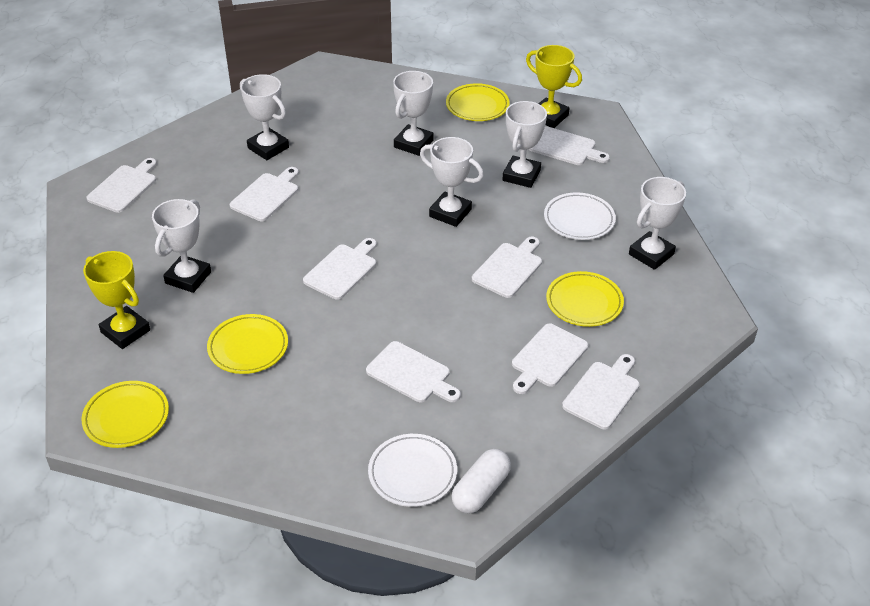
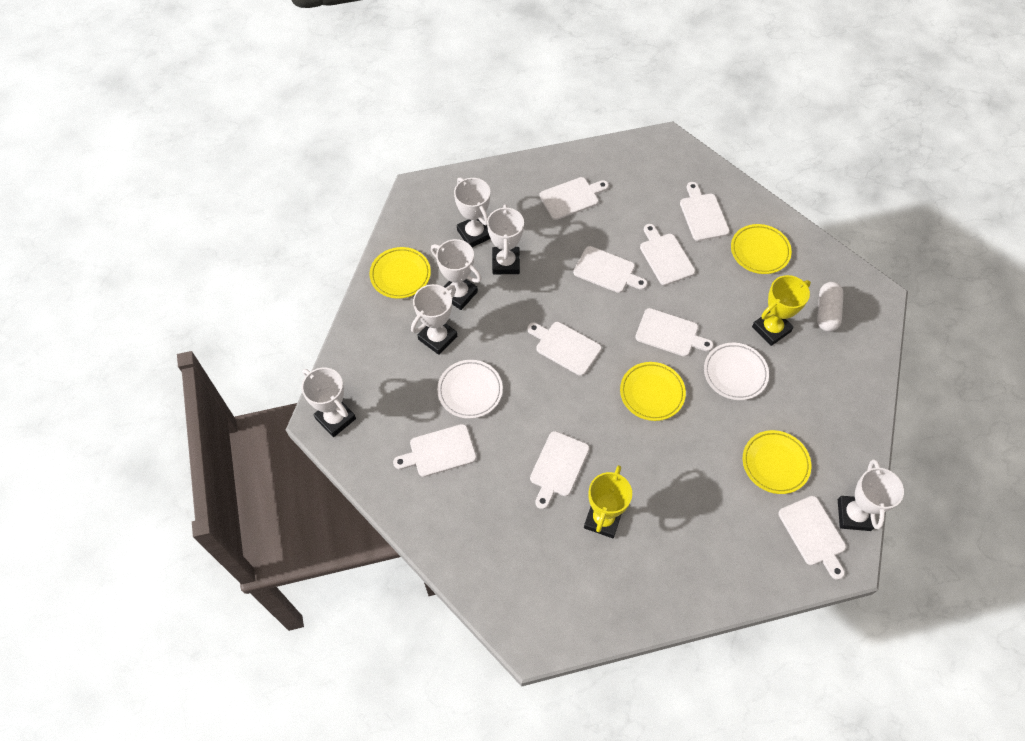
white cutting board: 8 -> 9

